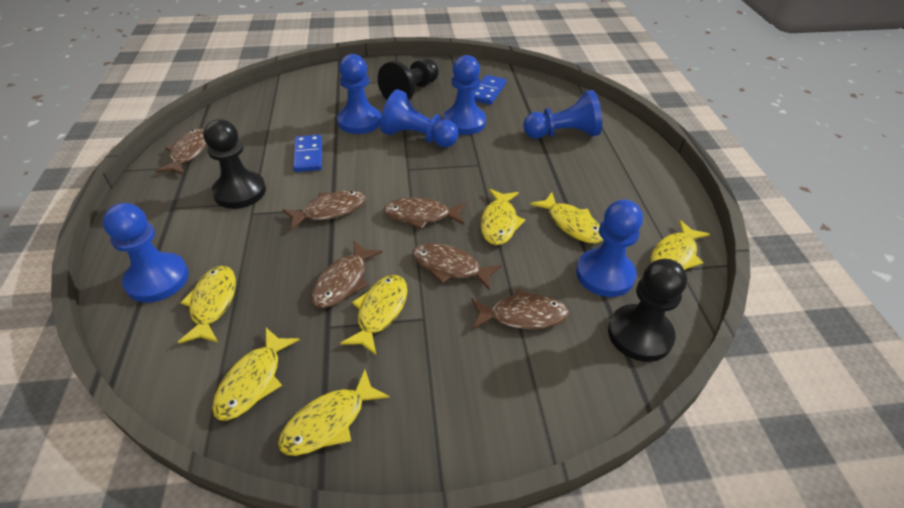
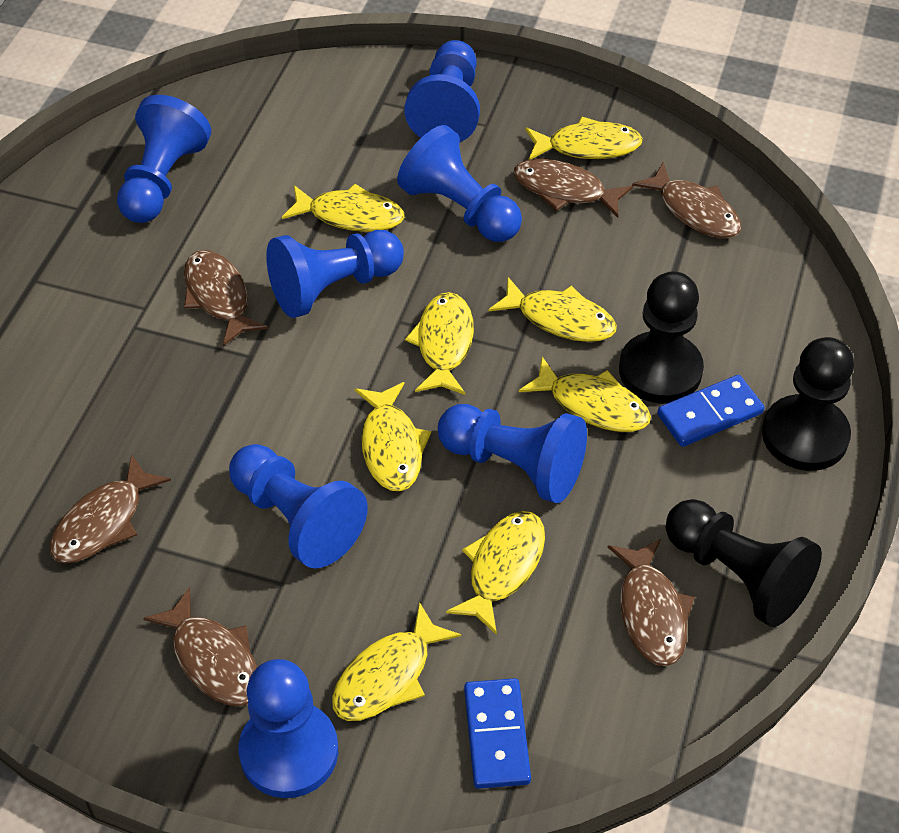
blue pawn: 6 -> 7
yellow fish: 7 -> 8

